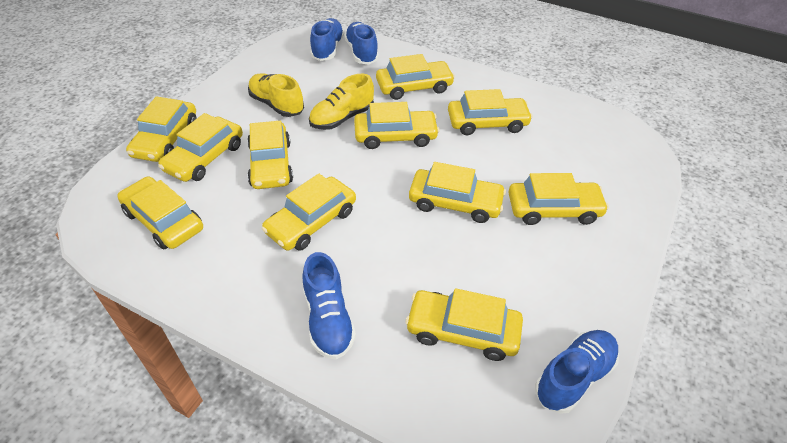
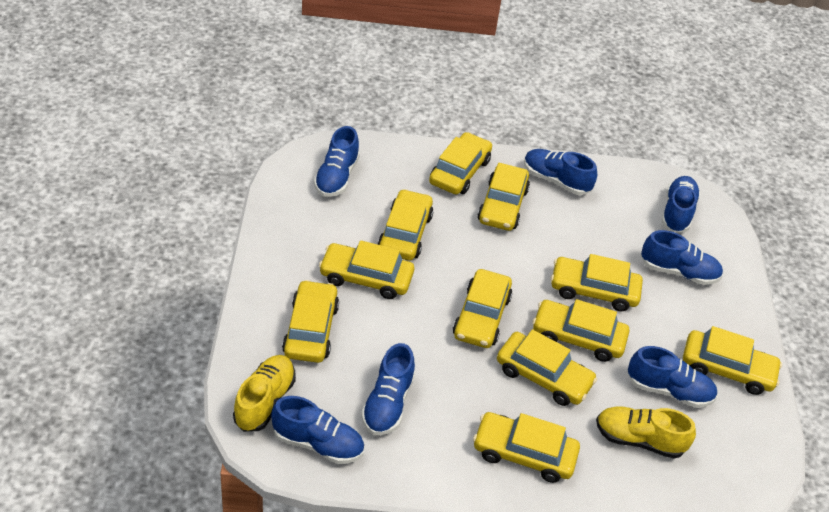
blue shoe: 4 -> 7

